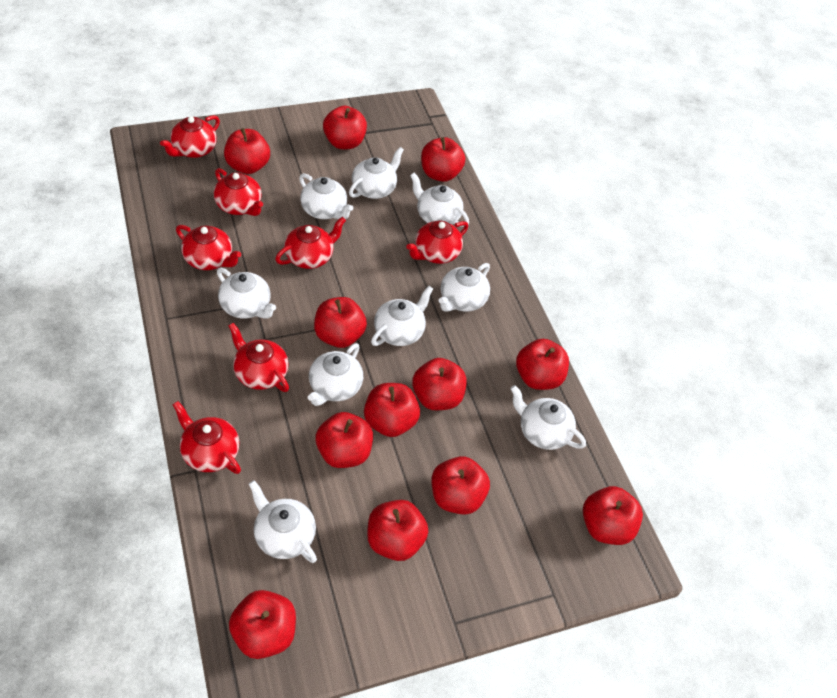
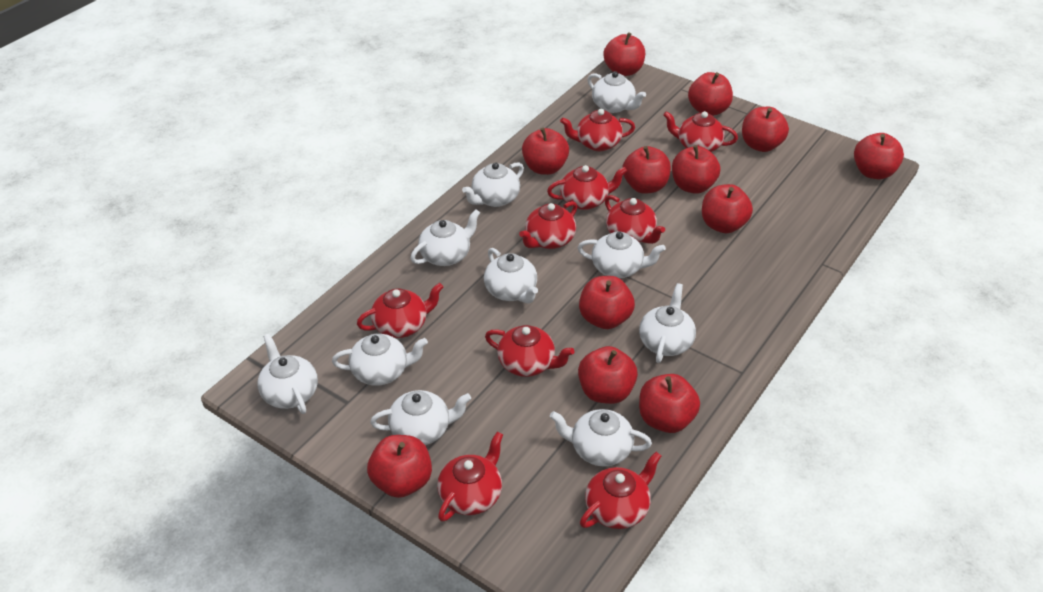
red teapot: 7 -> 9
white teapot: 9 -> 10

